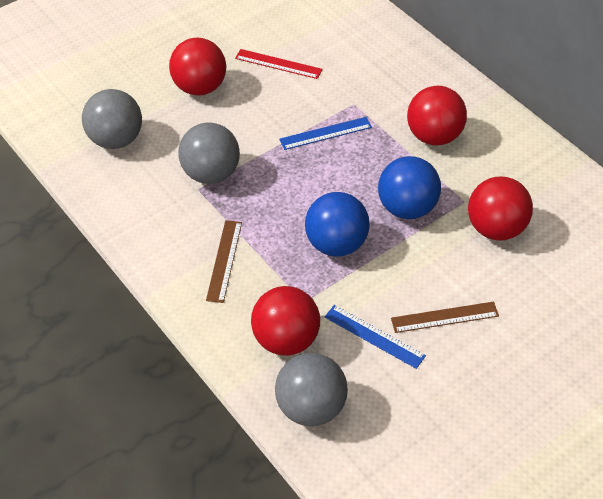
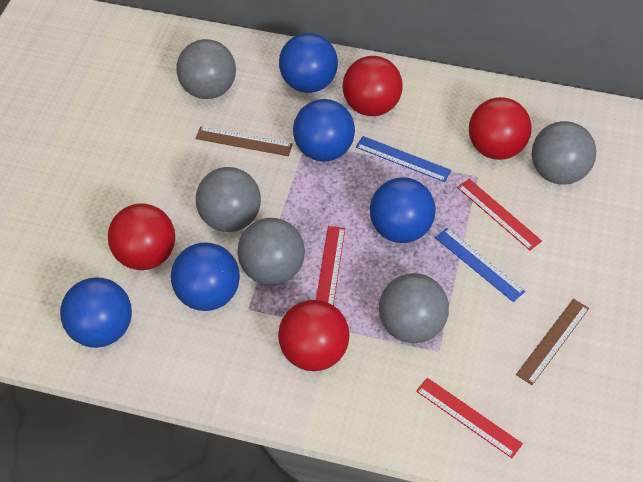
blue ball: 2 -> 5
grey ball: 3 -> 5
red ruler: 1 -> 3

